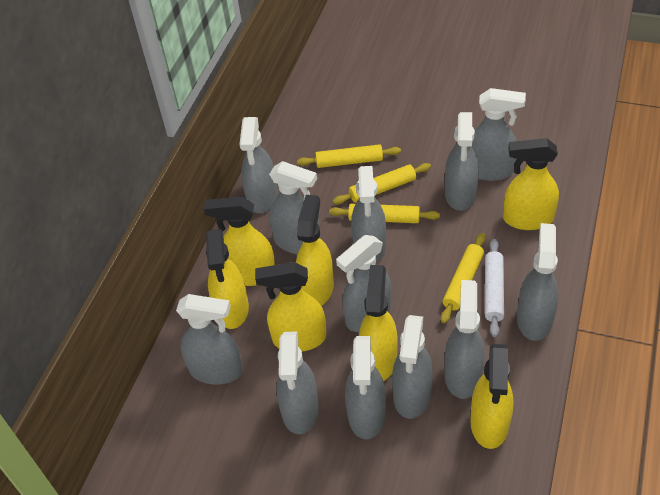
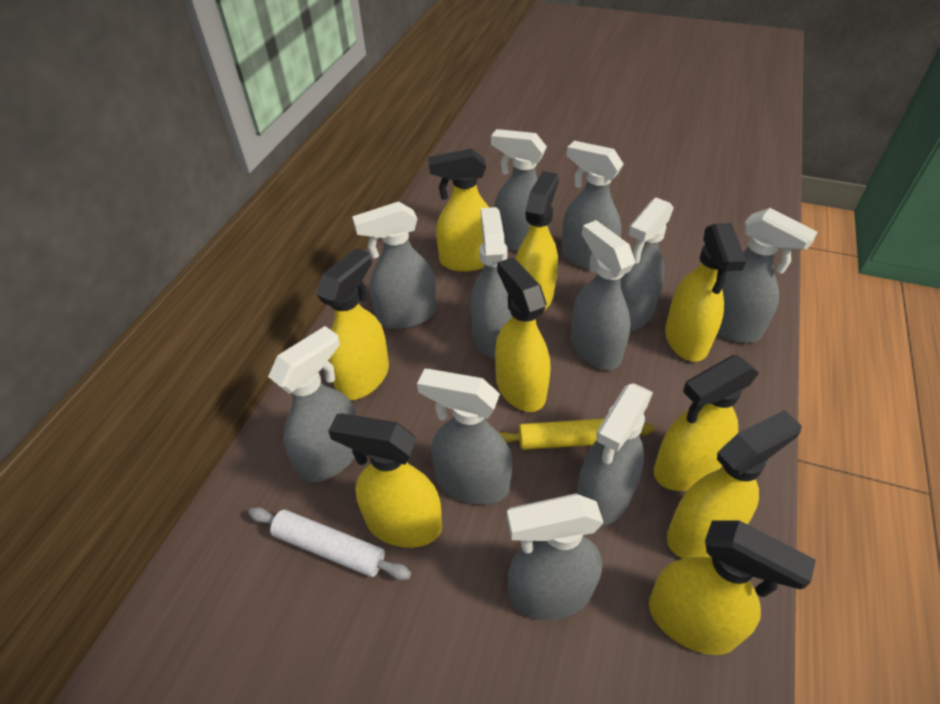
grey spray bottle: 12 -> 11
yellow rolling pin: 4 -> 1
yellow spray bottle: 7 -> 9

